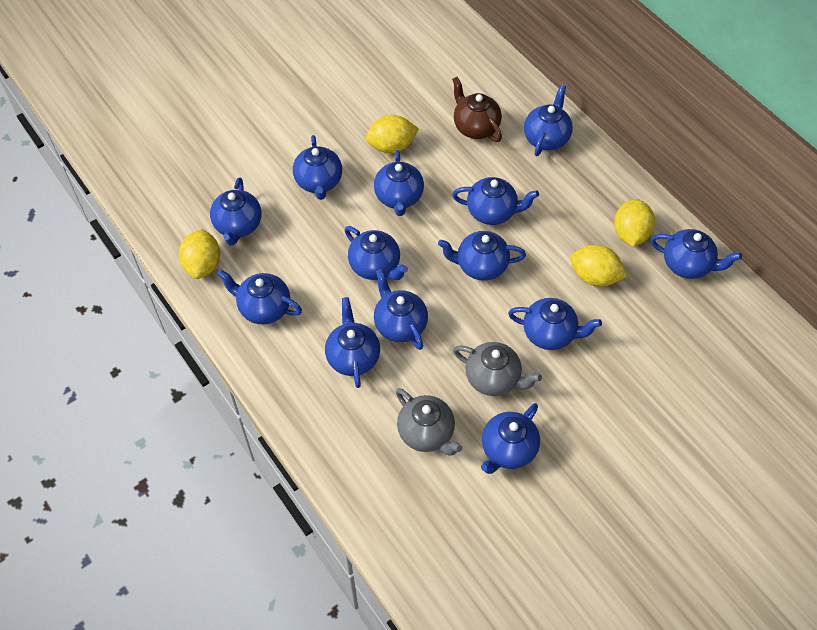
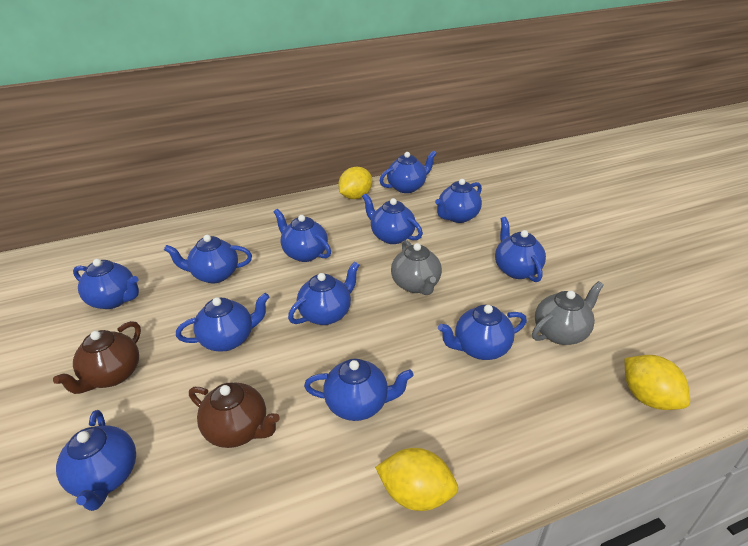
blue teapot: 13 -> 12
brown teapot: 1 -> 2
yellow lemon: 4 -> 3

